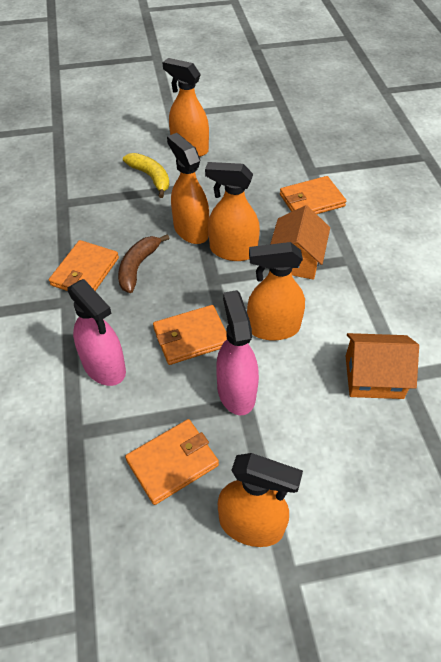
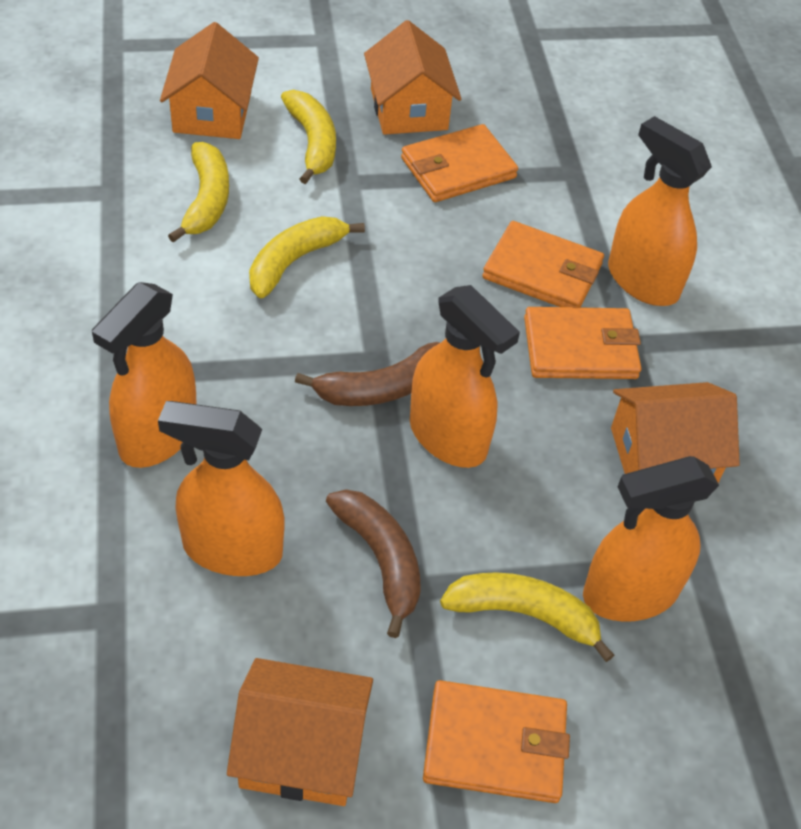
brown banana: 1 -> 2
orange house: 2 -> 4
pink spray bottle: 2 -> 0
yellow banana: 1 -> 4

